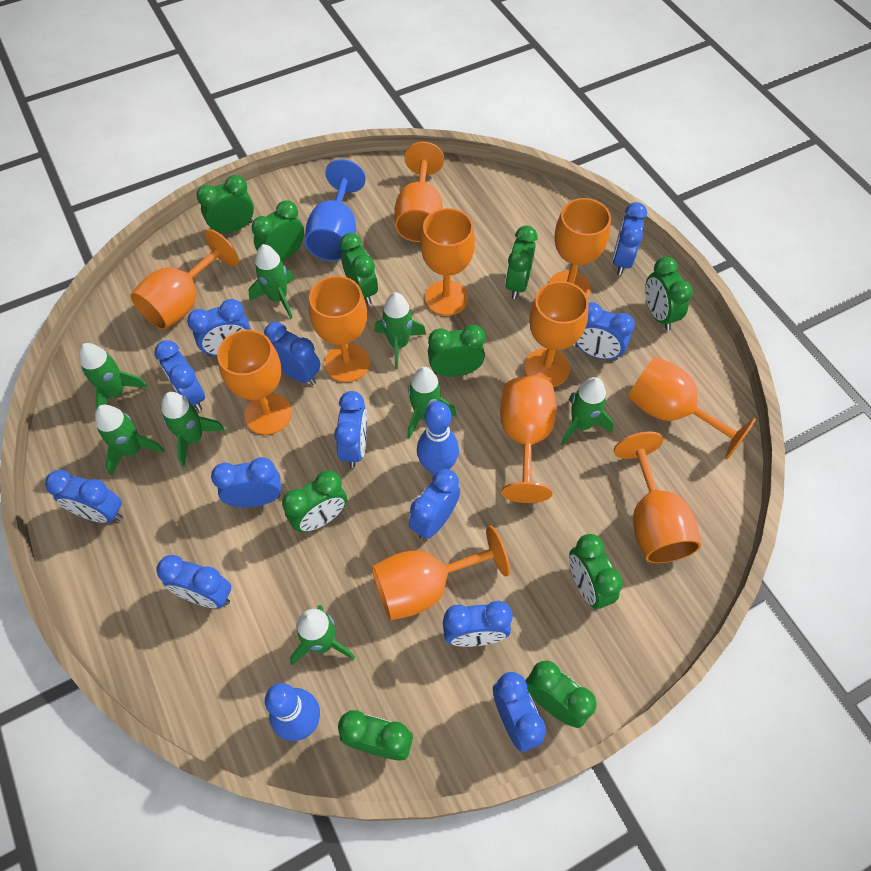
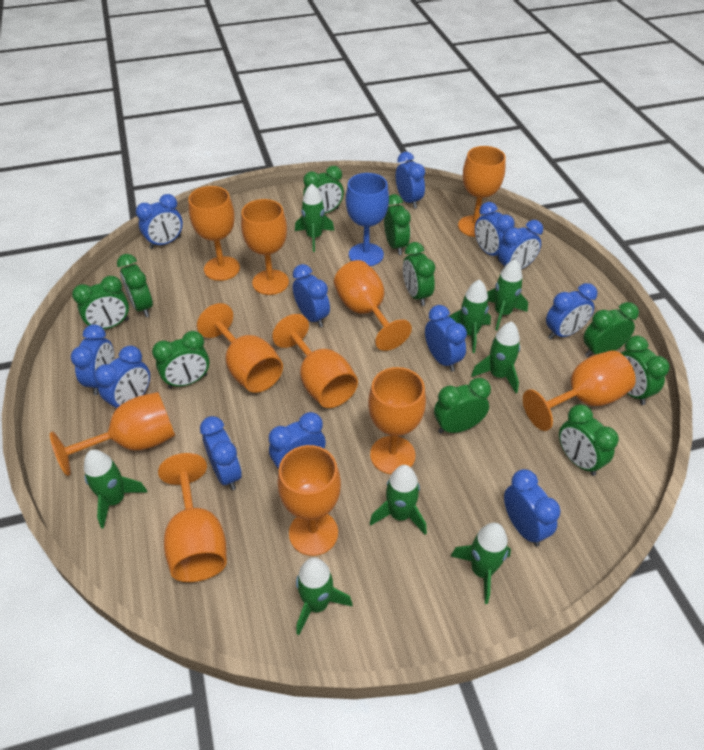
blue bowling pin: 2 -> 0

